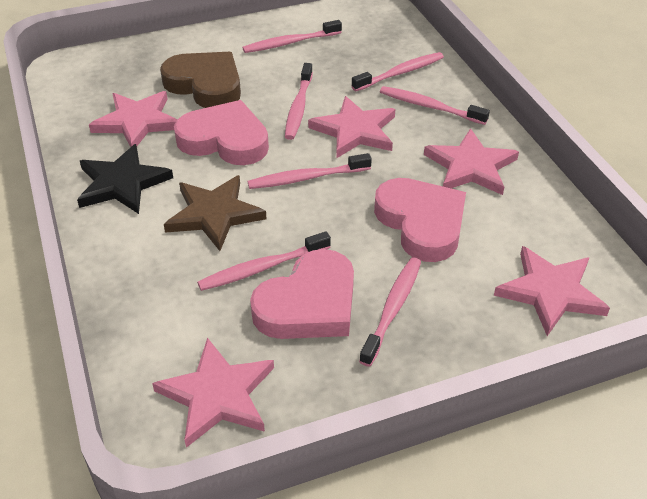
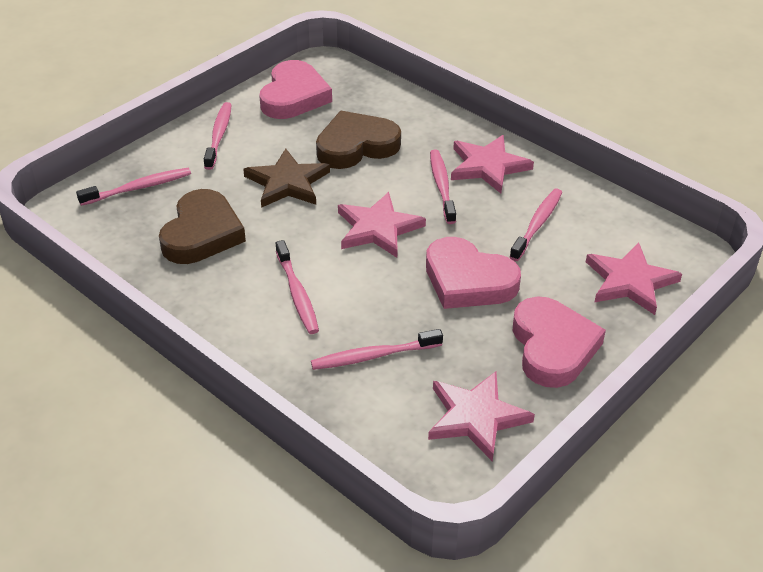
black star: 1 -> 0
brown heart: 1 -> 2
pink star: 5 -> 4
pink toothbrush: 7 -> 6

